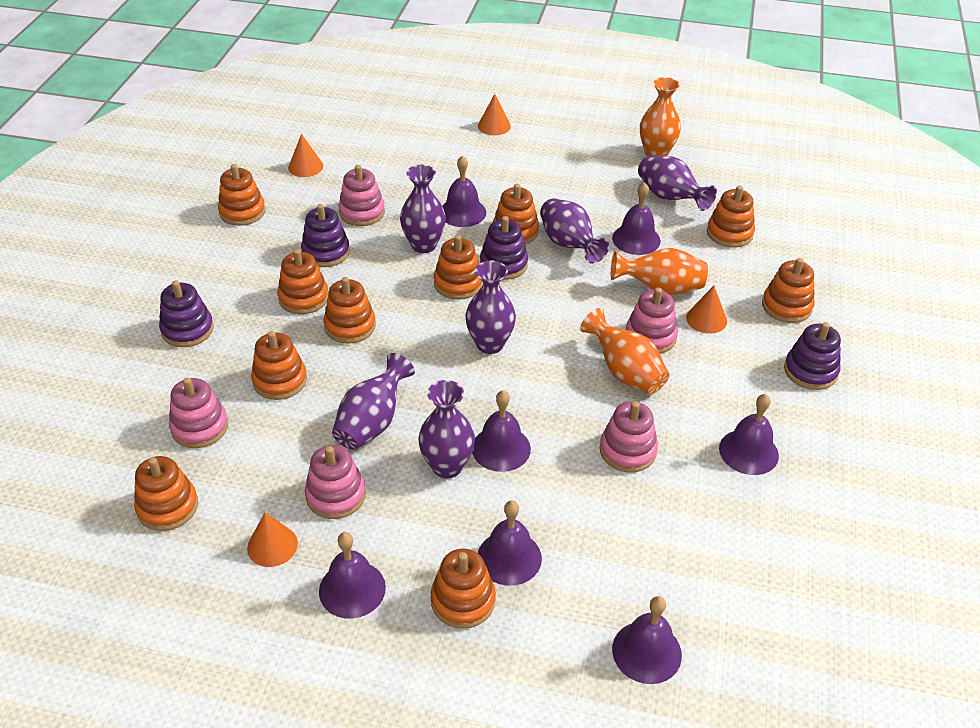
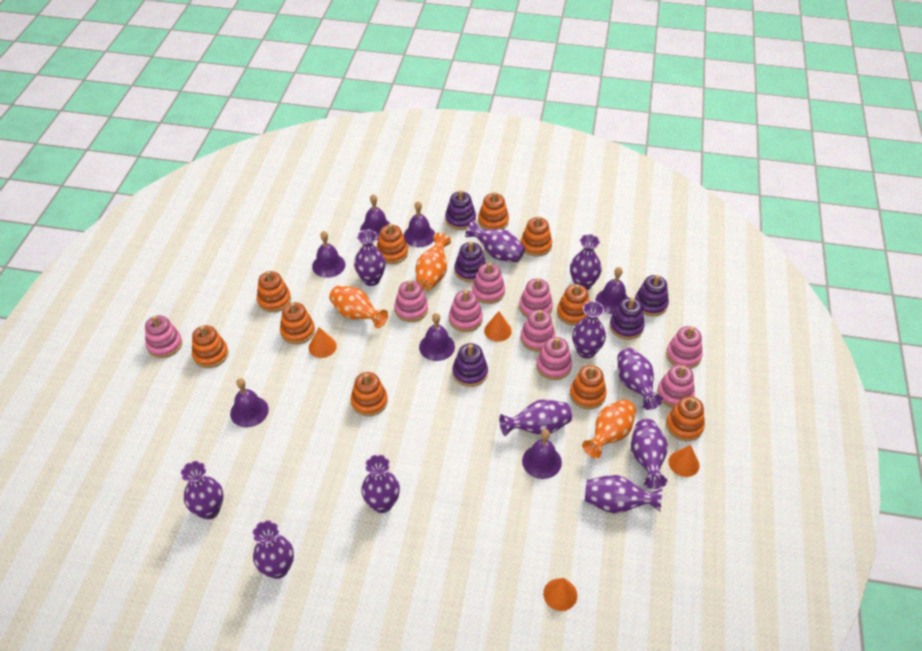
pink stacking toy: 5 -> 9
purple stacking toy: 4 -> 5
purple vase: 6 -> 11

